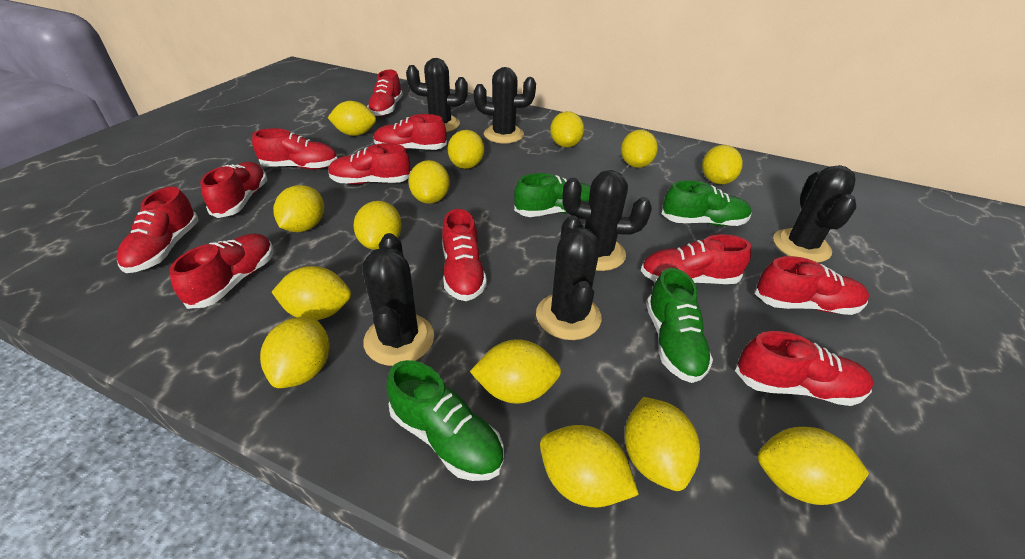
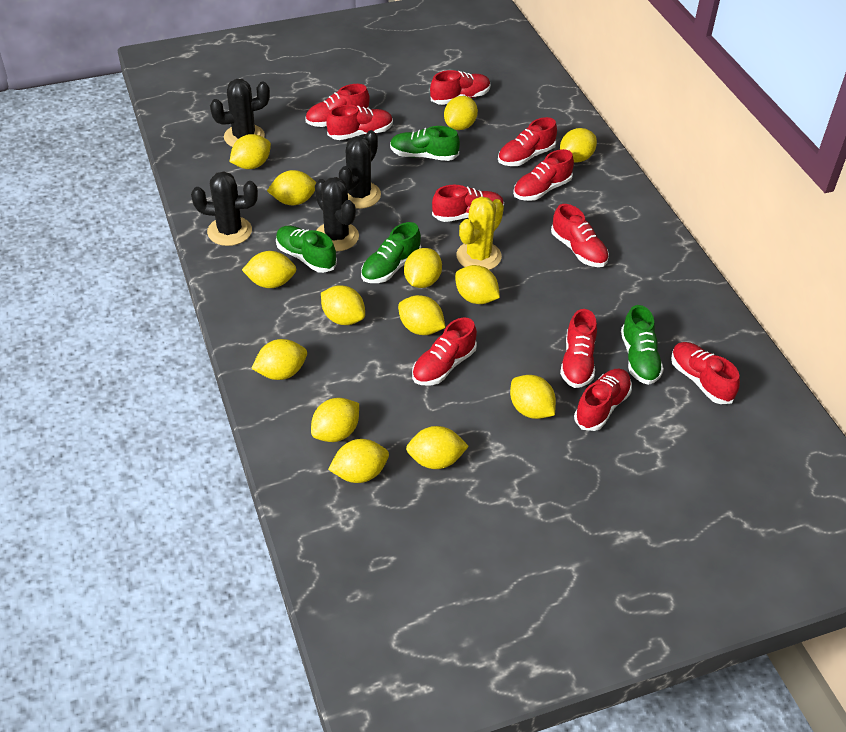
black cactus: 6 -> 4
yellow cactus: 0 -> 1

